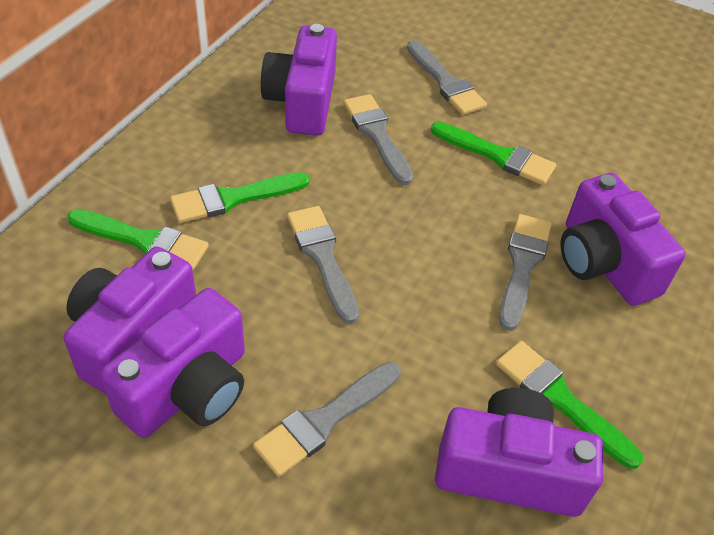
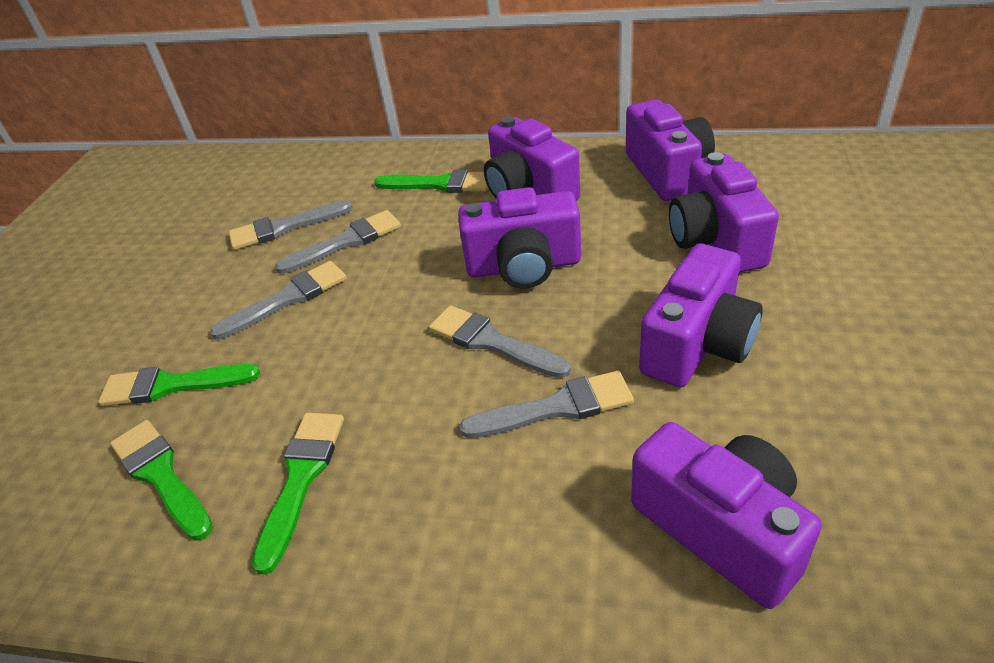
purple camera: 5 -> 6

